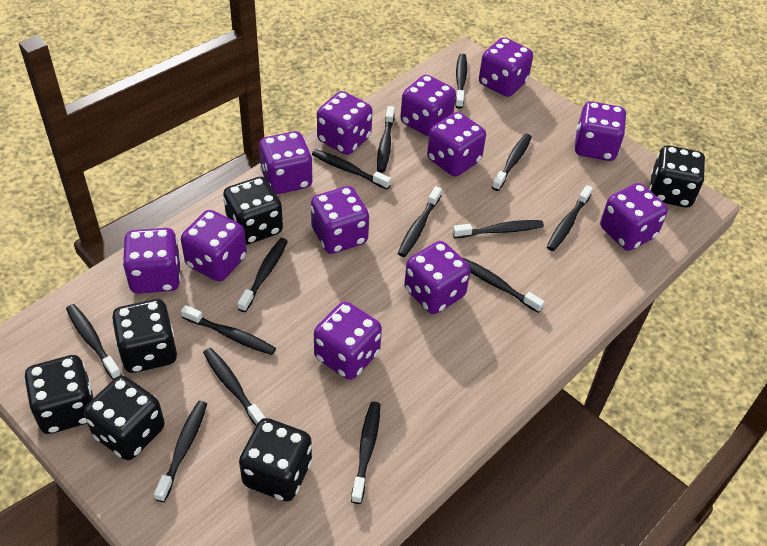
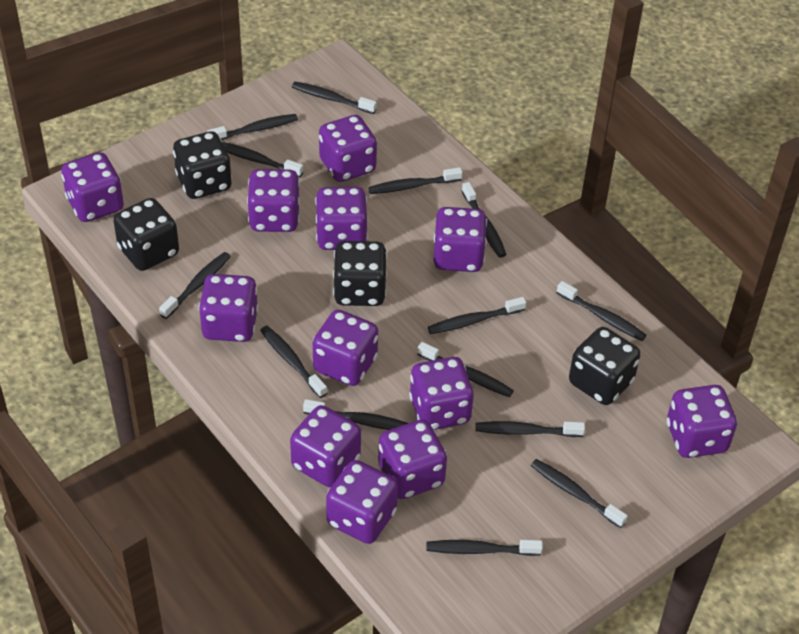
black dice: 6 -> 4

